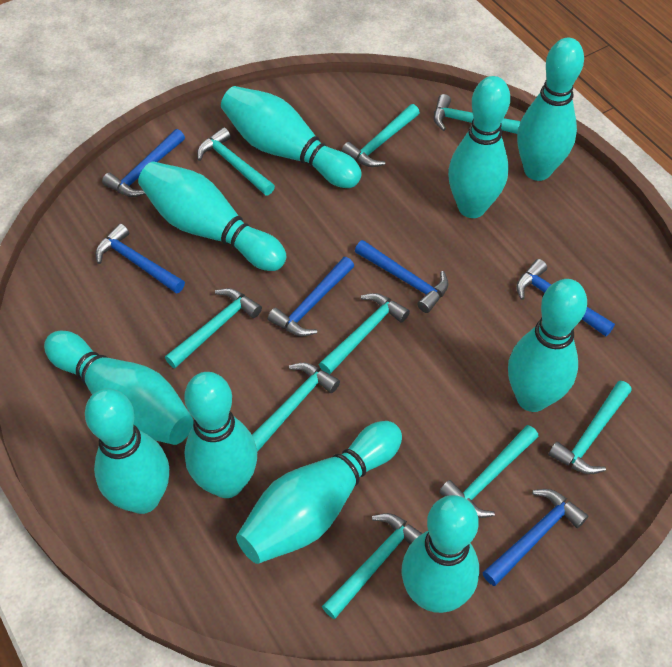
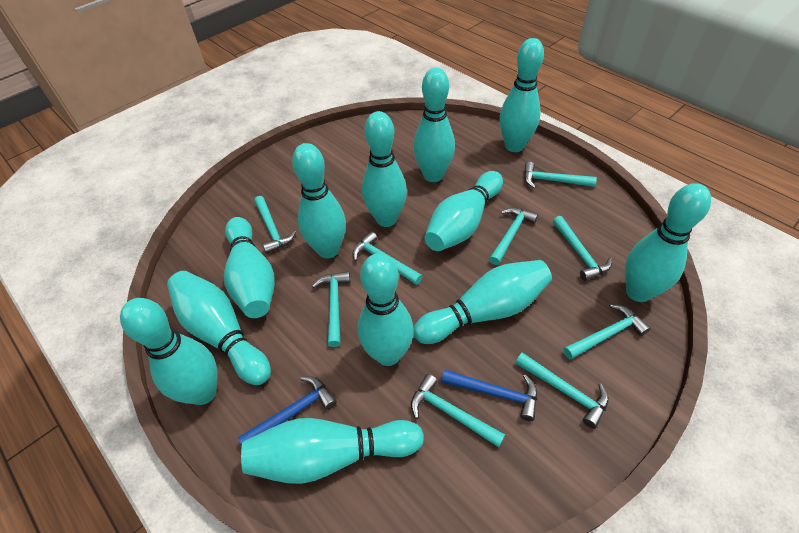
blue hammer: 6 -> 2
turquoise bowling pin: 10 -> 12

